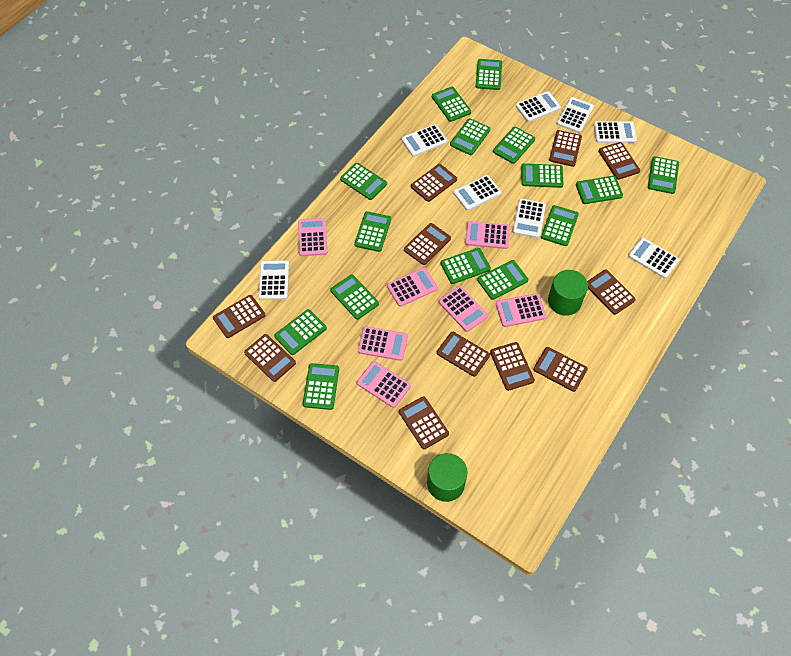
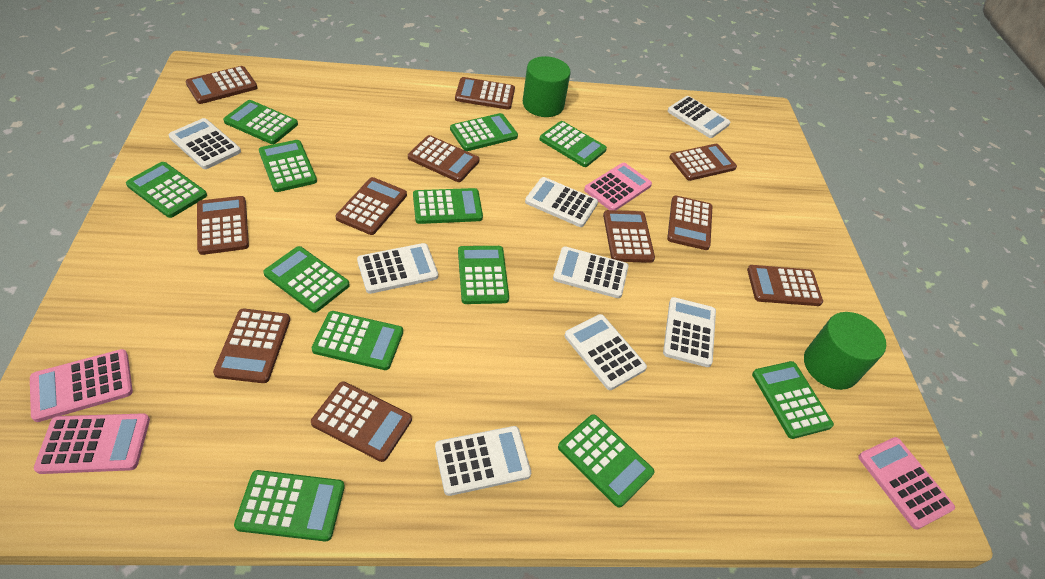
green calculator: 15 -> 12
pink calculator: 7 -> 4

